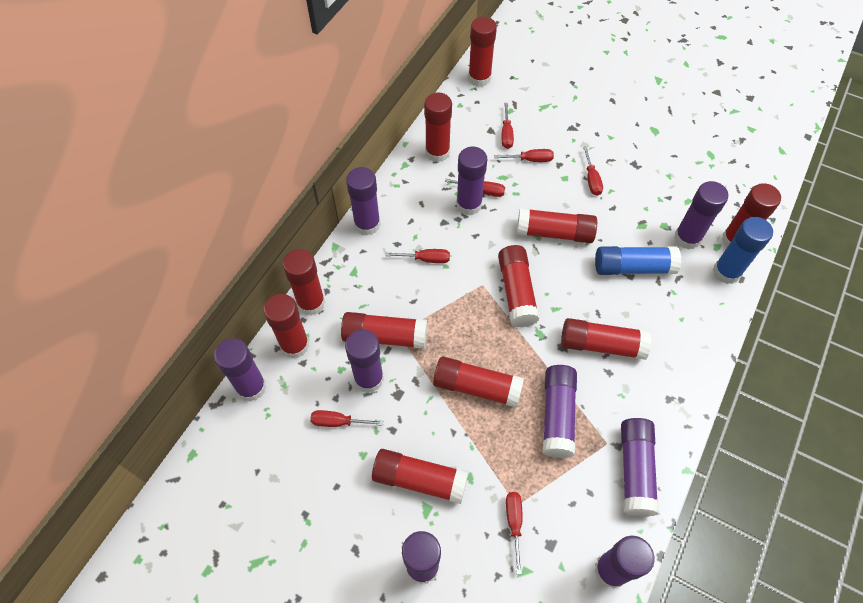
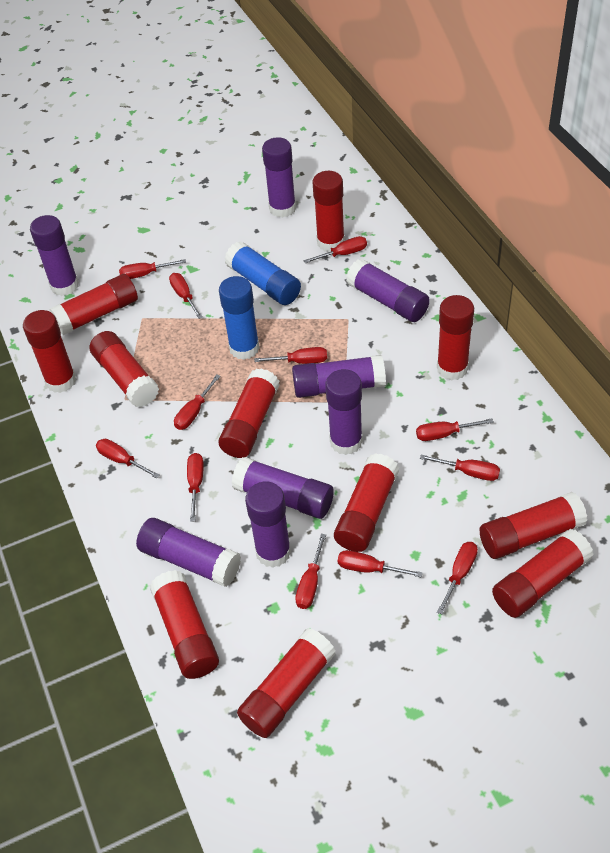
purple glue stick: 9 -> 8
red screwdriver: 7 -> 12

